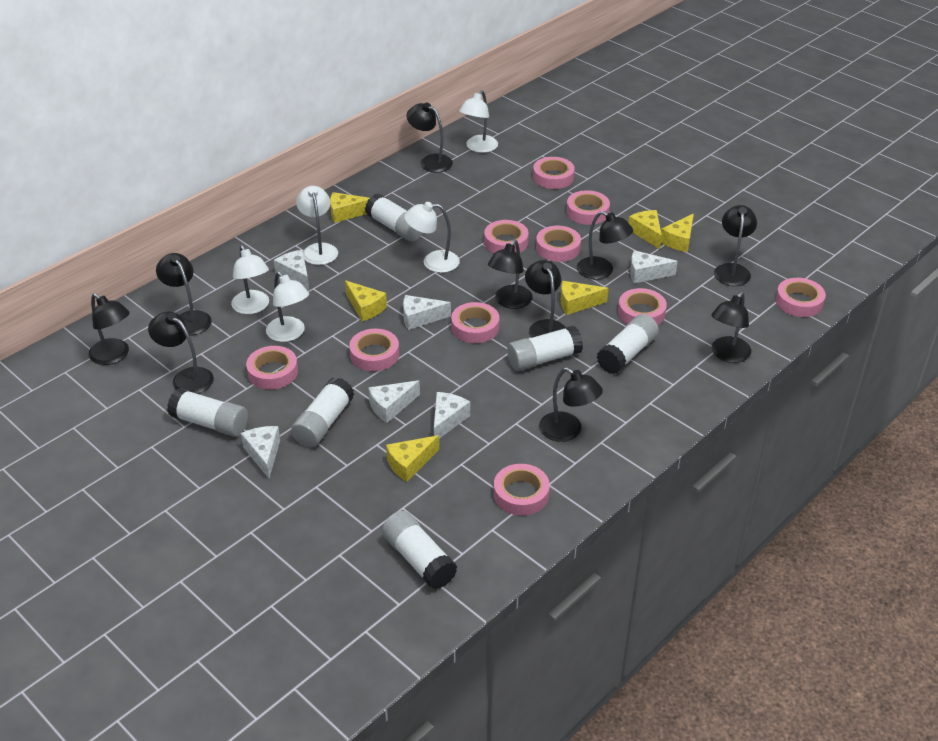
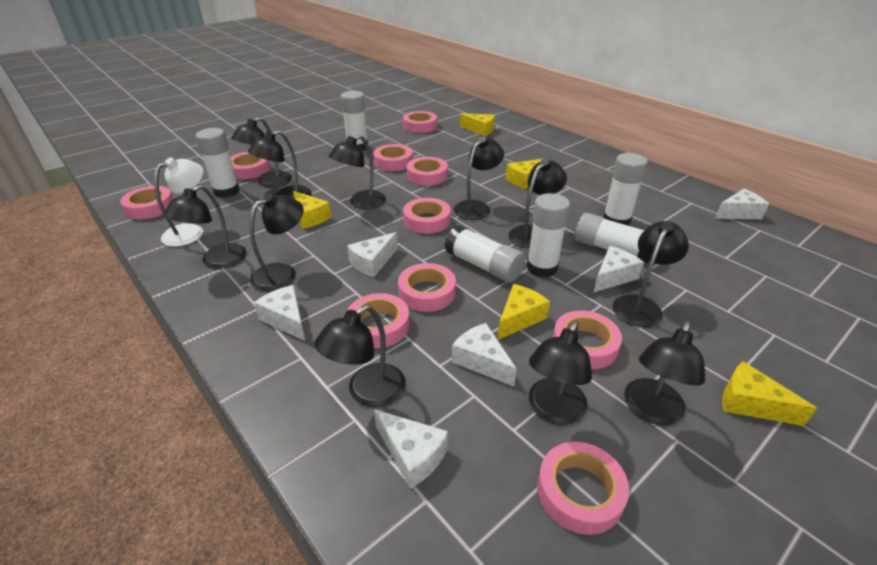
black lamp: 10 -> 11
white lamp: 5 -> 1
yellow cheese: 6 -> 5

